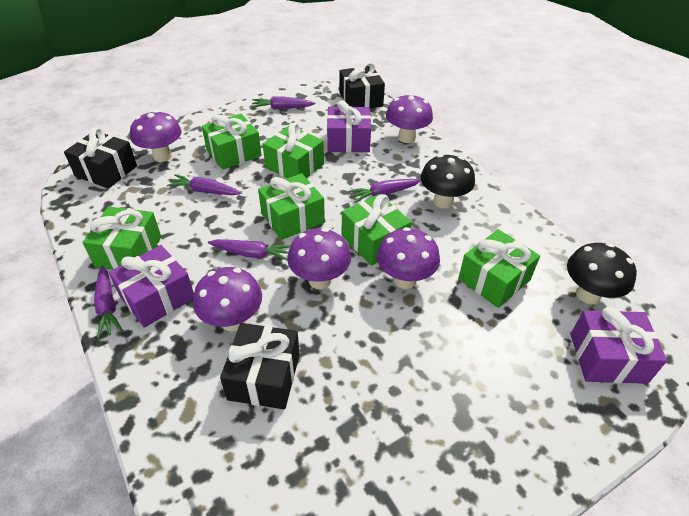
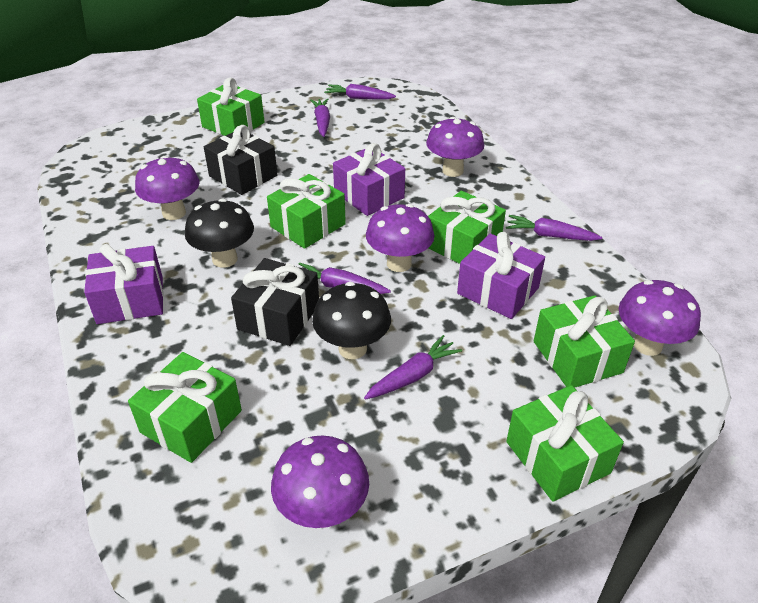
black gift: 3 -> 2

